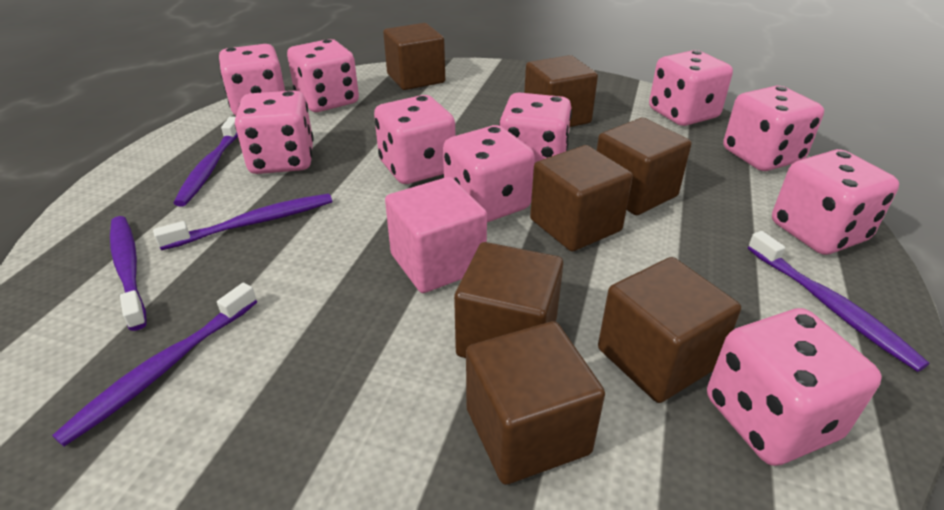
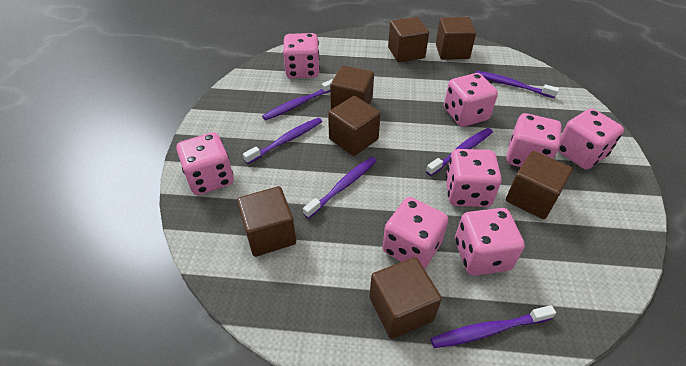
pink cube: 1 -> 0
pink dice: 10 -> 8
purple toothbrush: 5 -> 6

